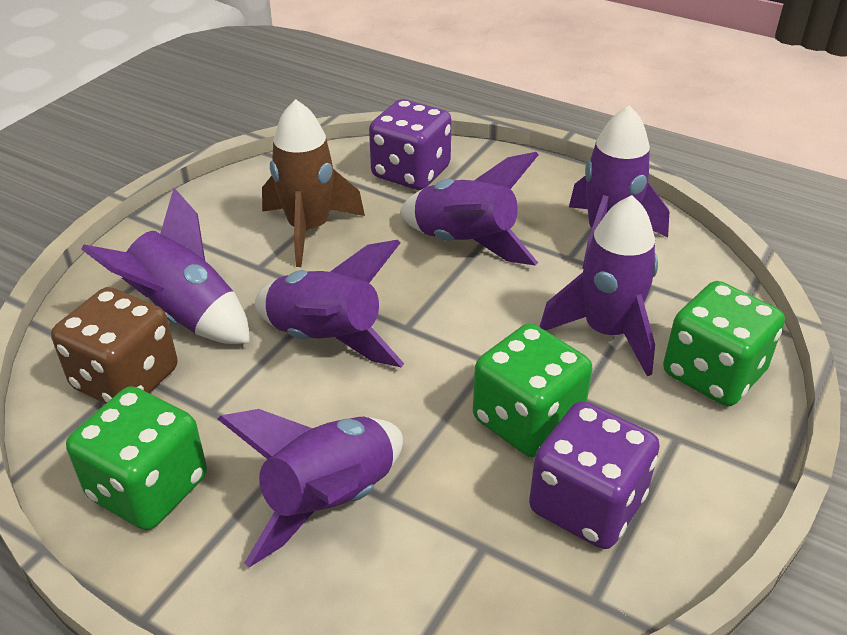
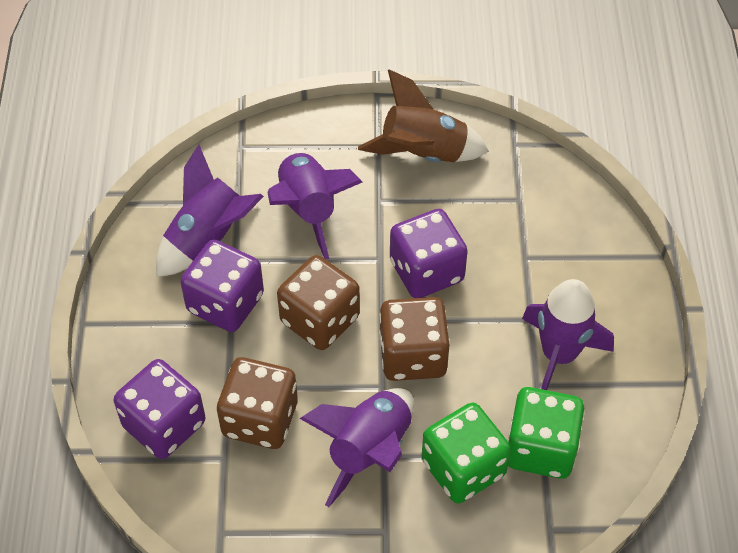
brown dice: 1 -> 3
green dice: 3 -> 2
purple dice: 2 -> 3
purple rocket: 6 -> 4

